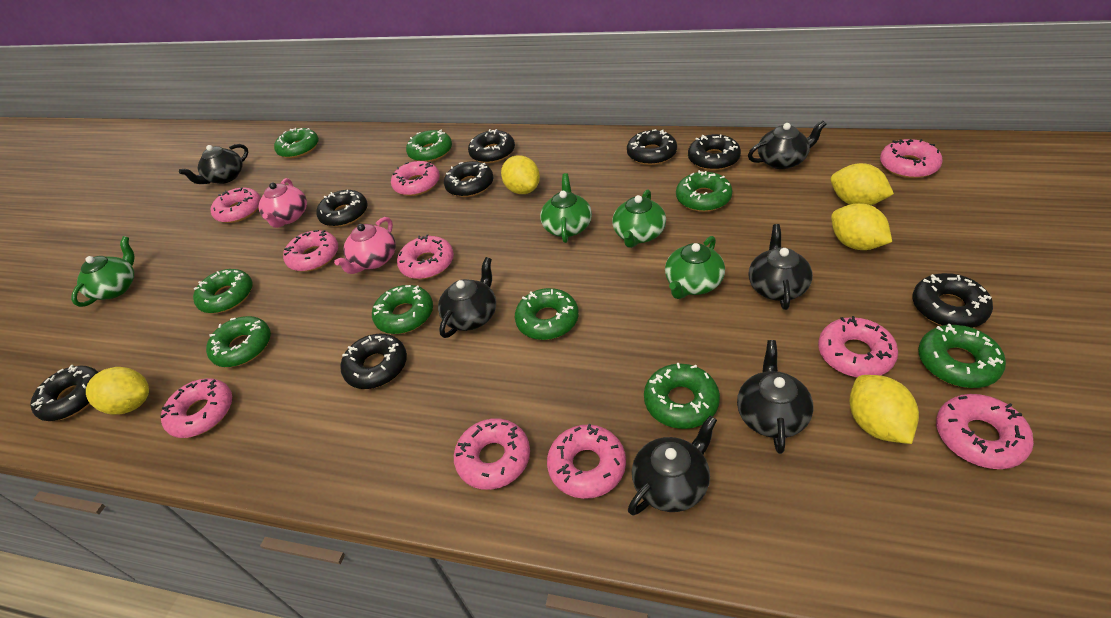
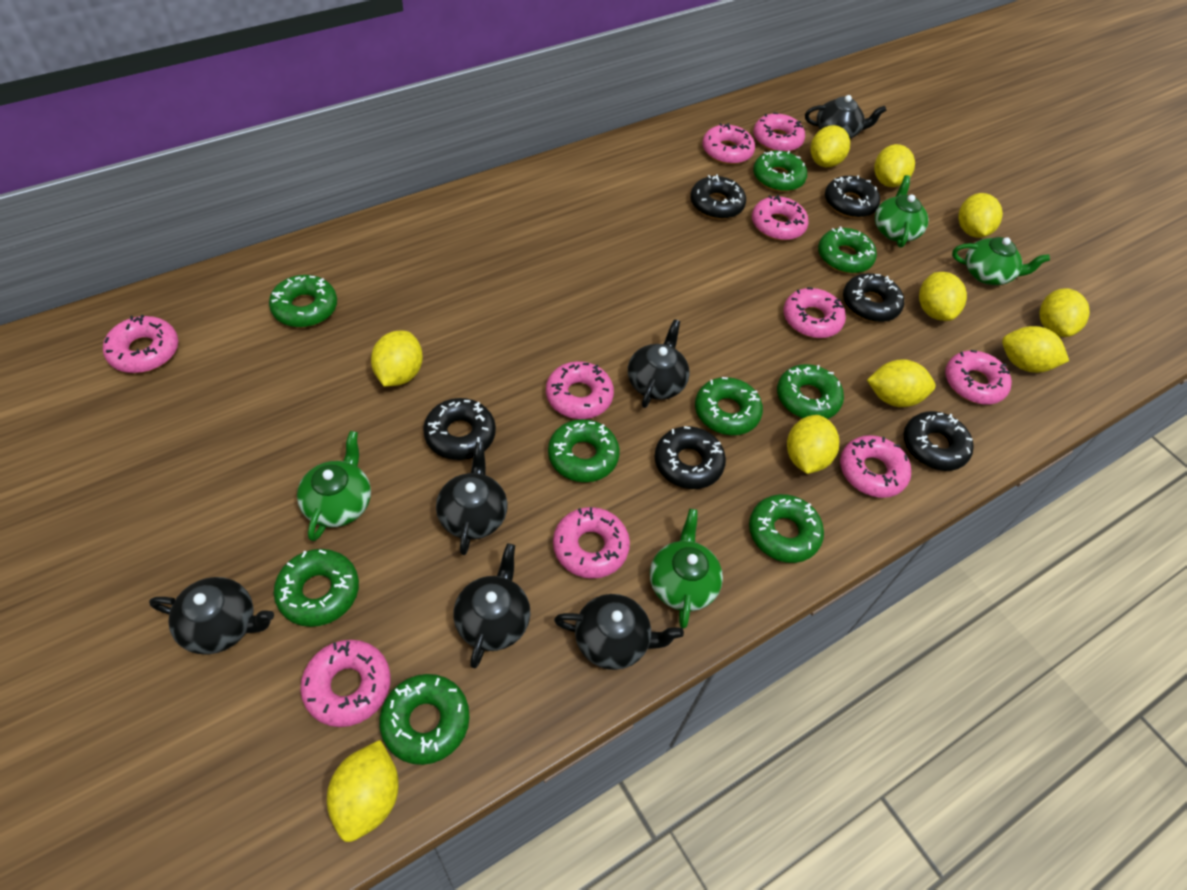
black donut: 8 -> 6
pink teapot: 2 -> 0
yellow lemon: 5 -> 10

